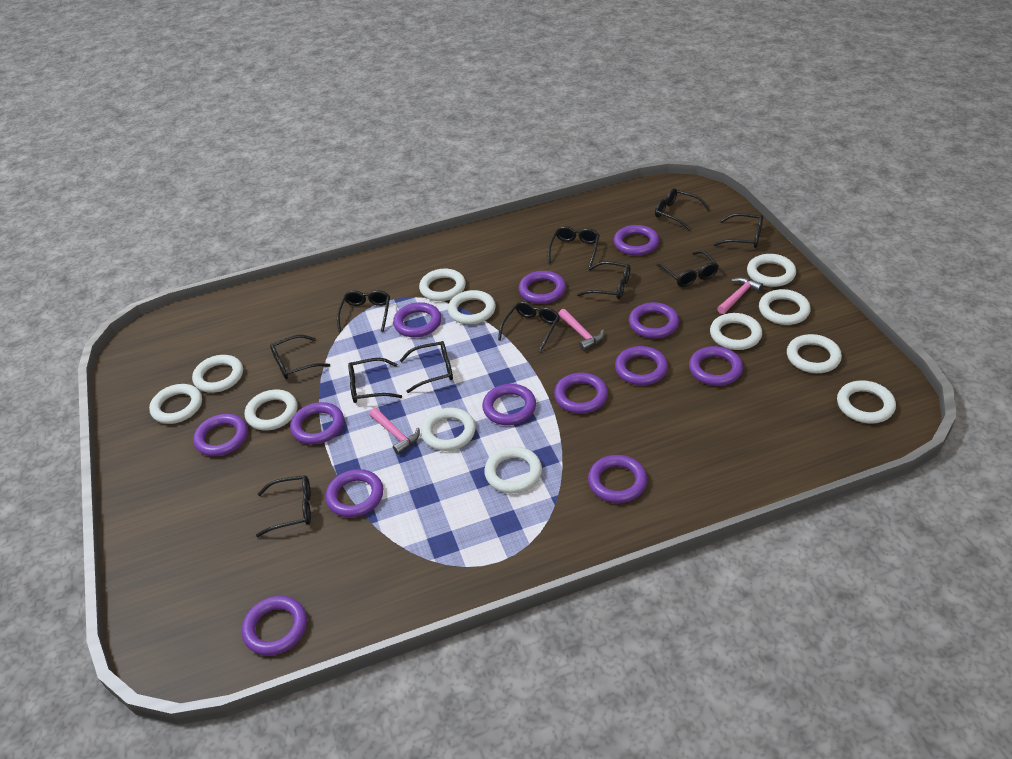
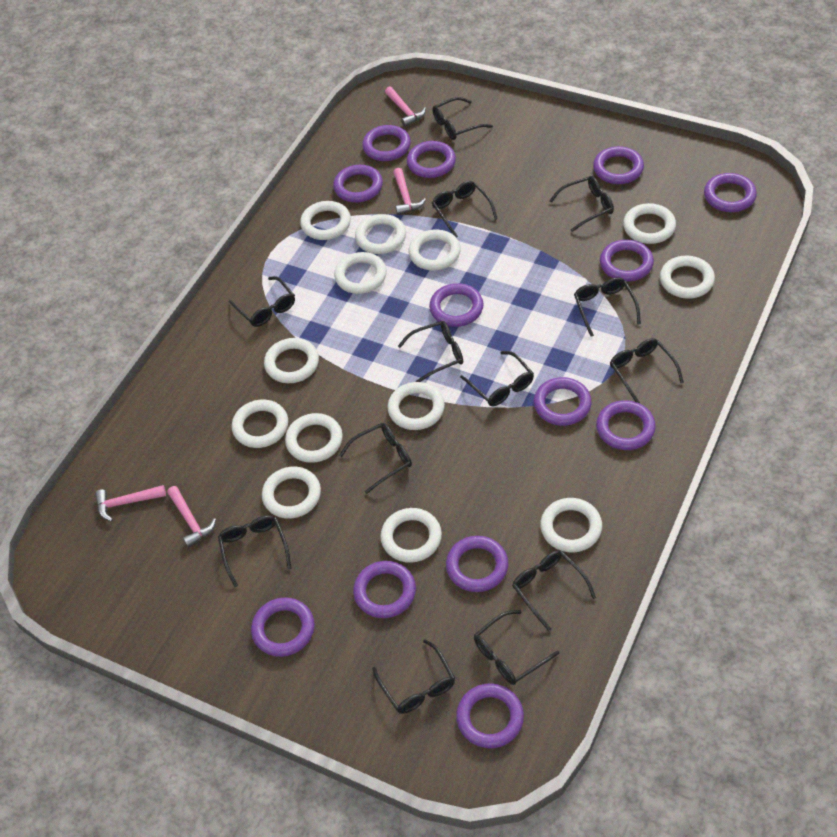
black glasses: 11 -> 13
pink hammer: 3 -> 4
white ring: 12 -> 13

